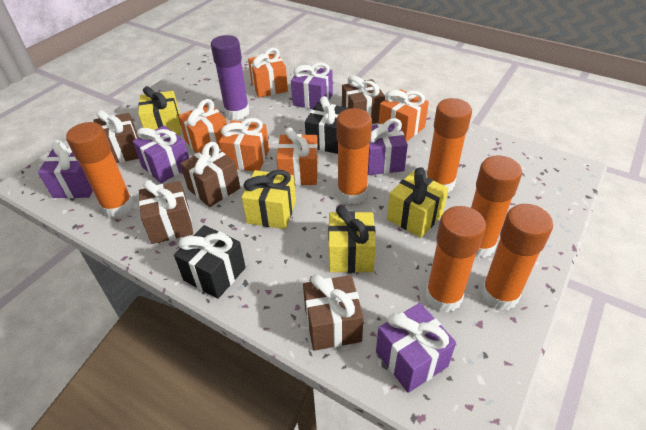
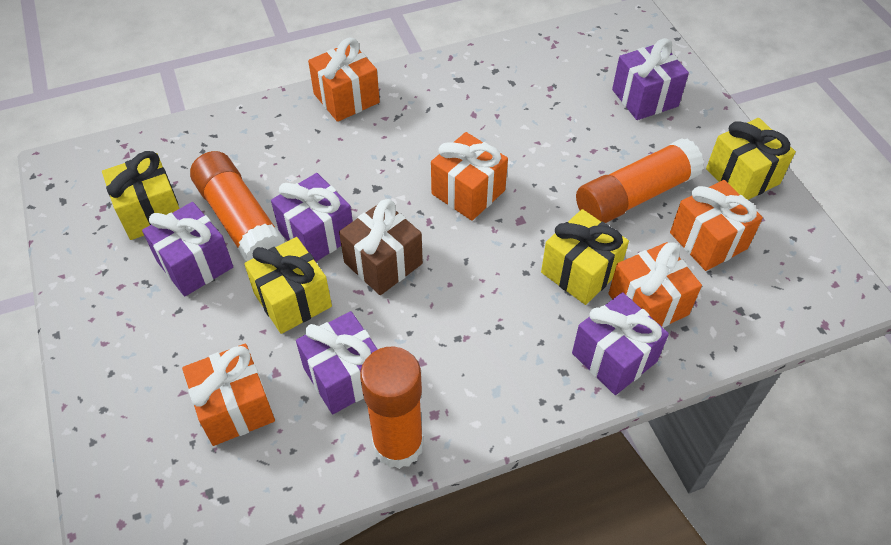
black gift: 2 -> 0
brown gift: 5 -> 1
orange glue stick: 6 -> 3
purple glue stick: 1 -> 0

